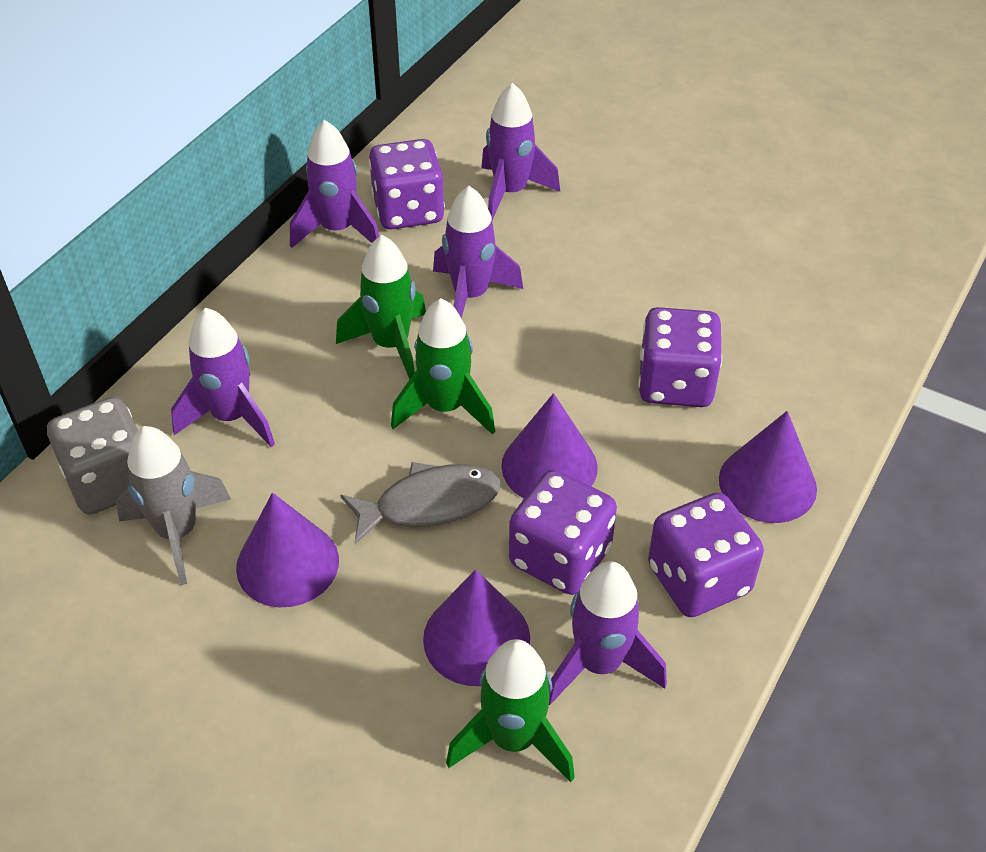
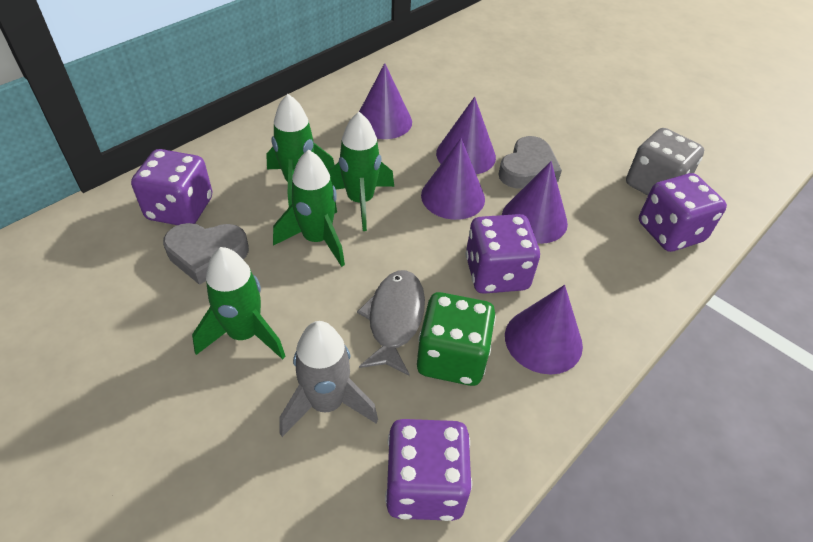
green dice: 0 -> 1
green rocket: 3 -> 4
grey heart: 0 -> 2
purple cone: 4 -> 5
purple rocket: 5 -> 0

